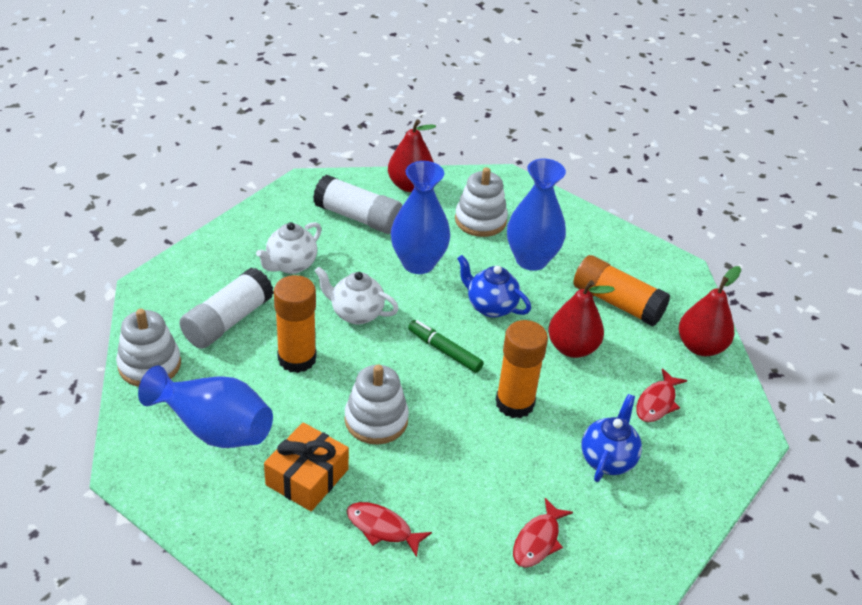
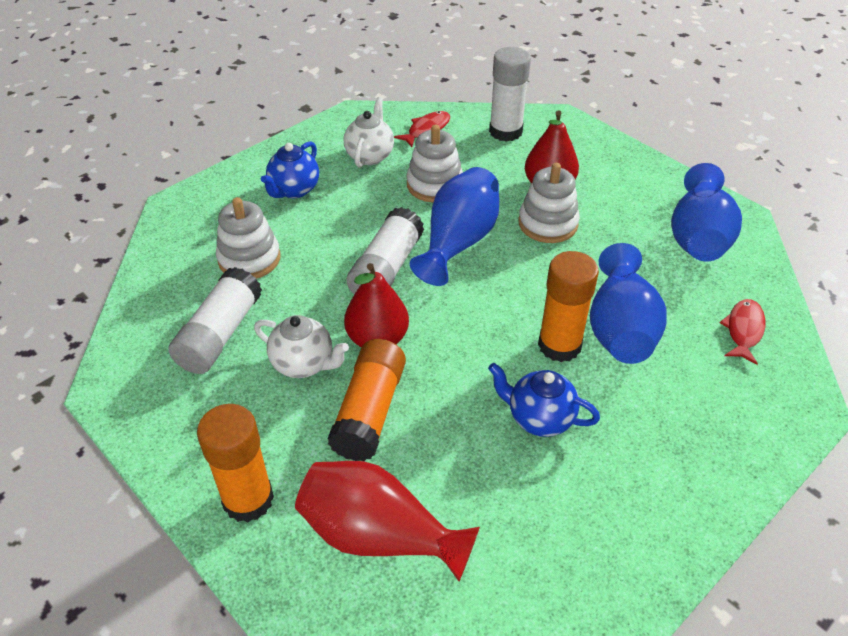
green marker: 1 -> 0
orange gift: 1 -> 0
red fish: 3 -> 2
red pear: 3 -> 2
red vase: 0 -> 1
white glue stick: 2 -> 3

